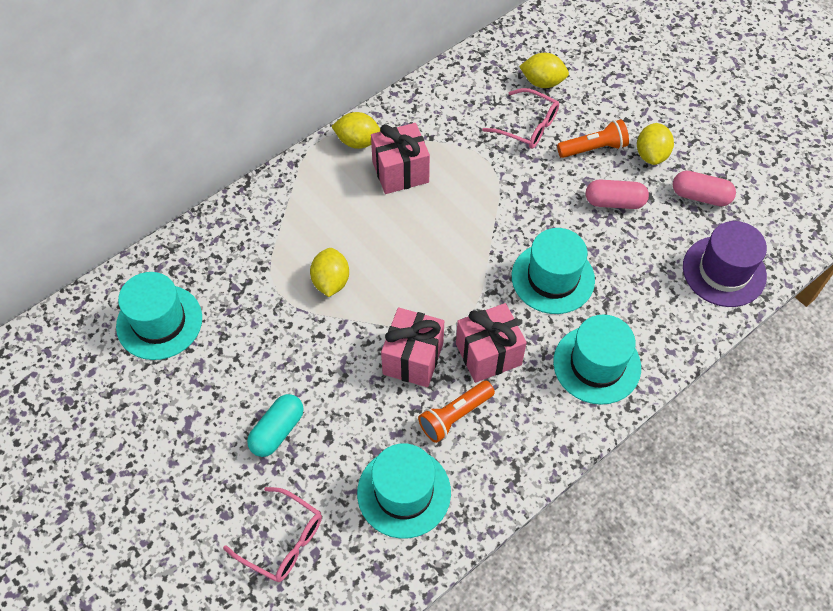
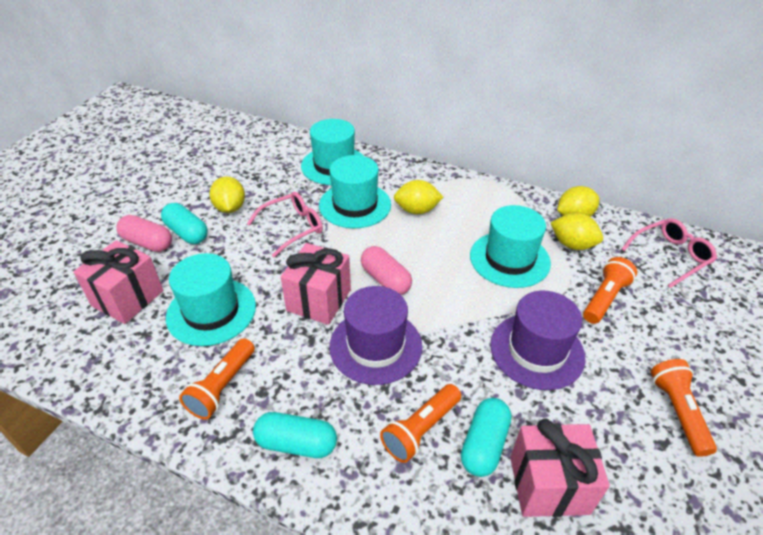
orange flashlight: 2 -> 4
purple hat: 1 -> 2
turquoise capsule: 1 -> 3

